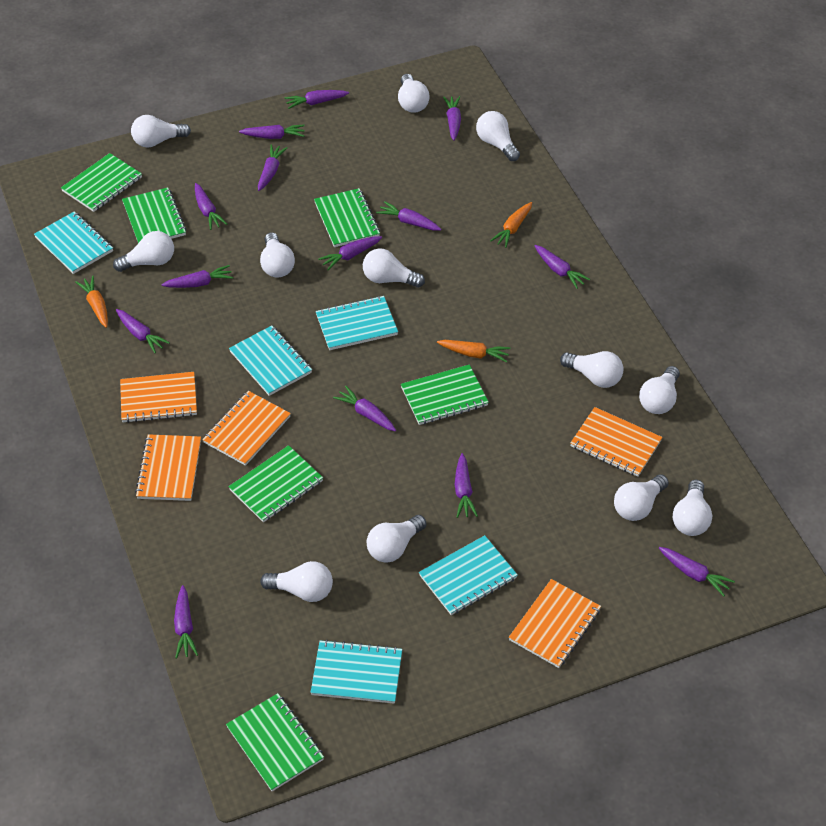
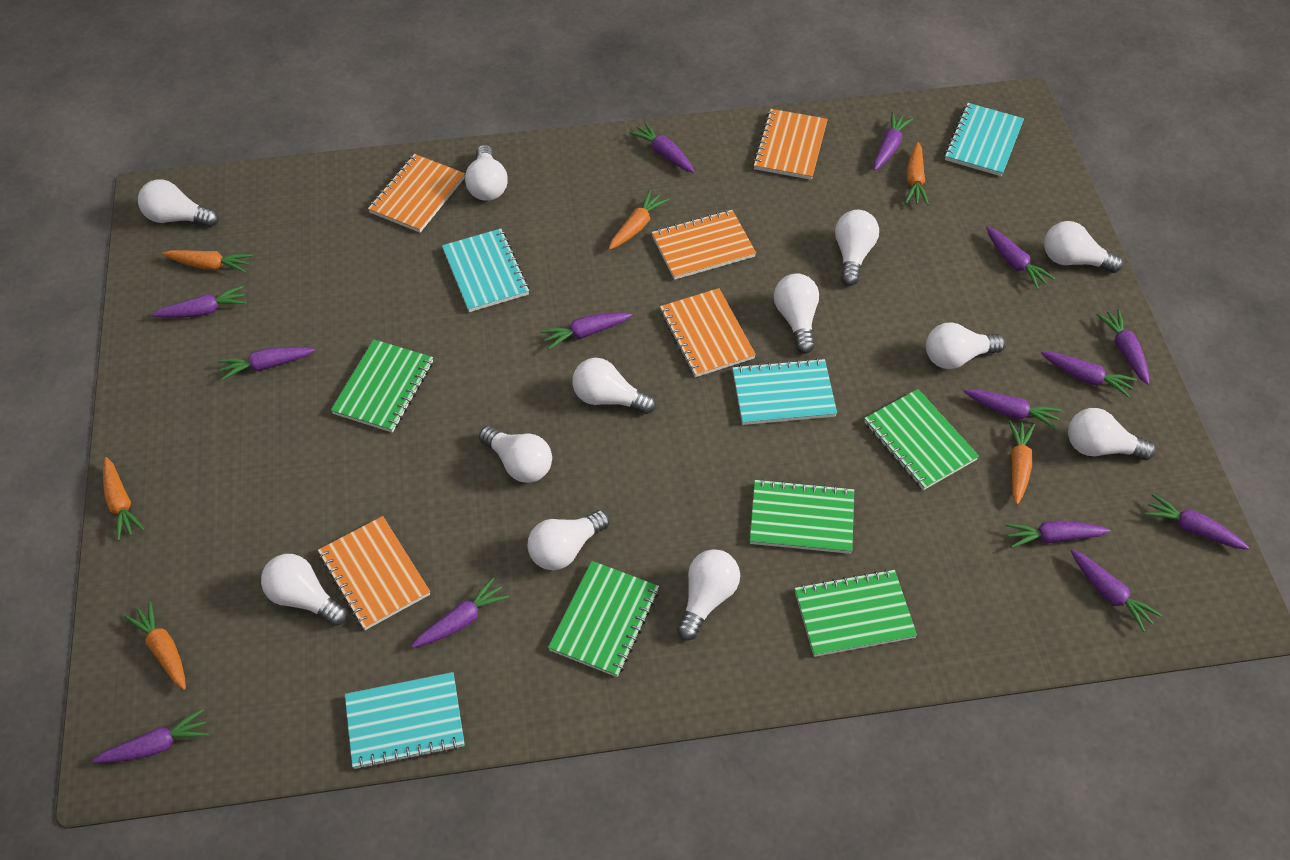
green notebook: 6 -> 5
orange carrot: 3 -> 6
turquoise notebook: 5 -> 4

